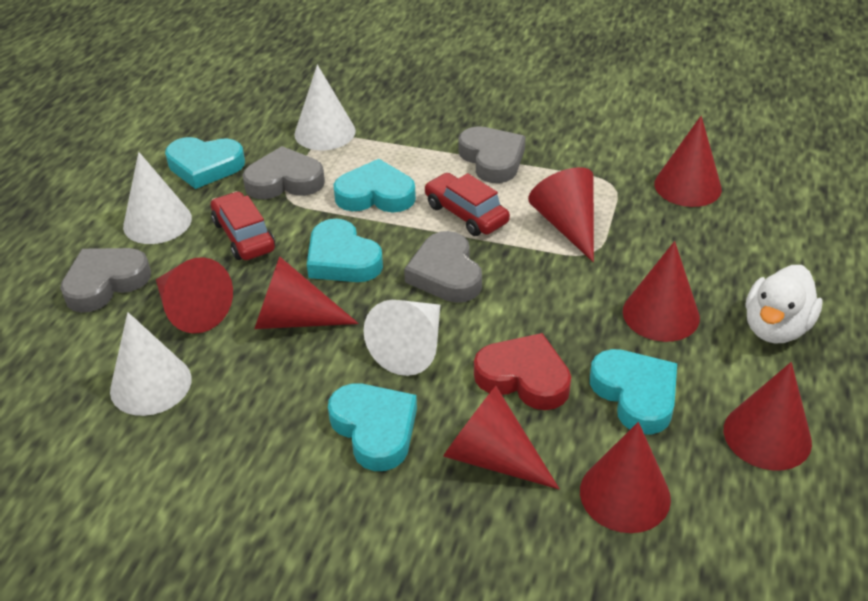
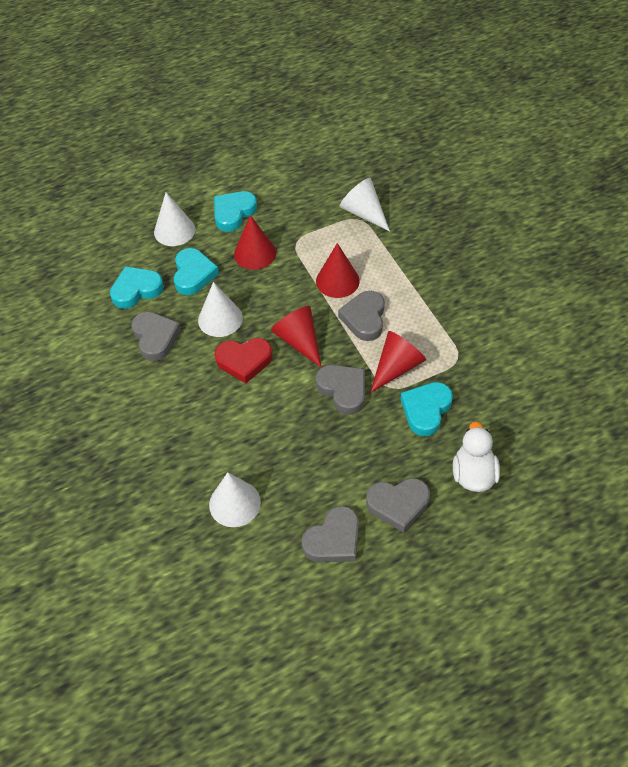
grey heart: 4 -> 5
red car: 2 -> 0
red cone: 8 -> 4
turquoise heart: 5 -> 4

